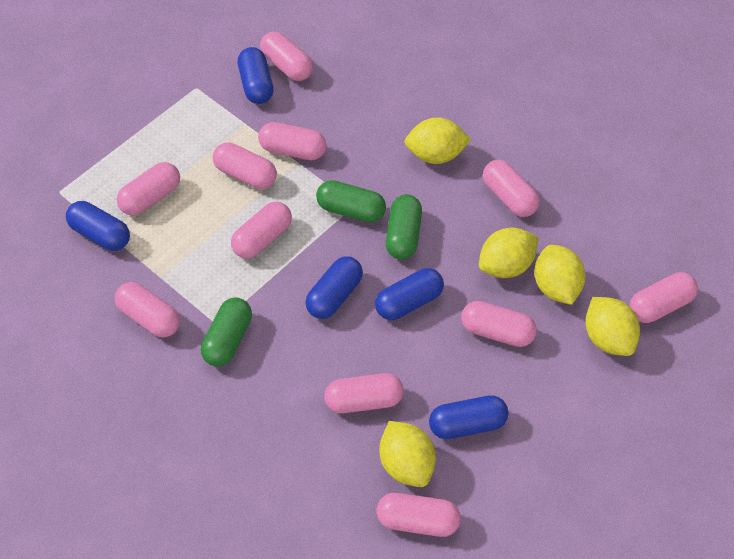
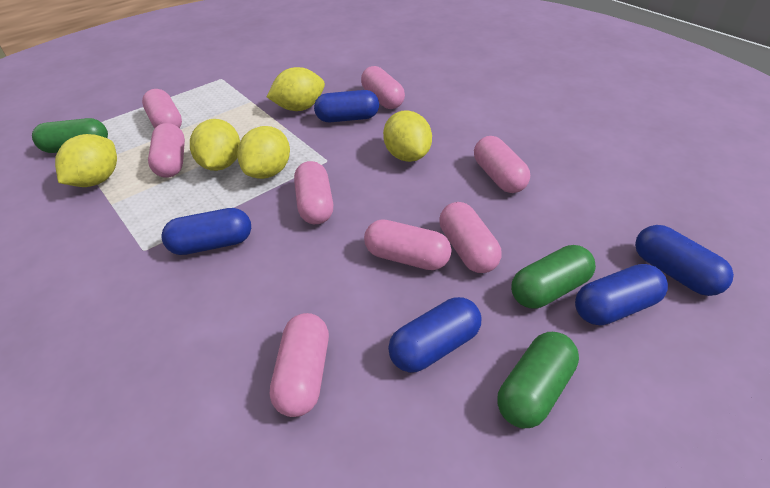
pink capsule: 11 -> 8

